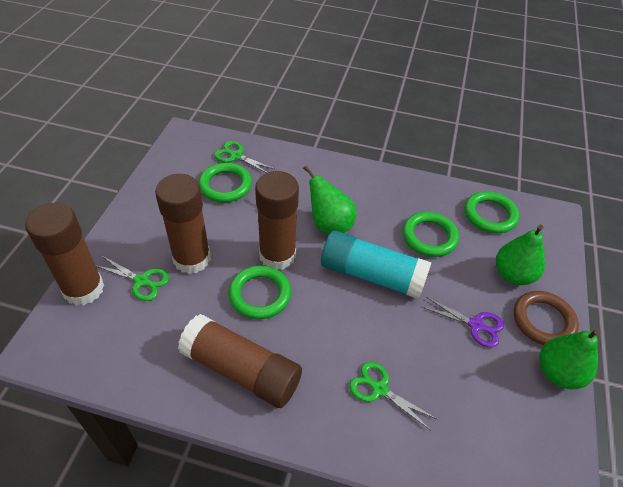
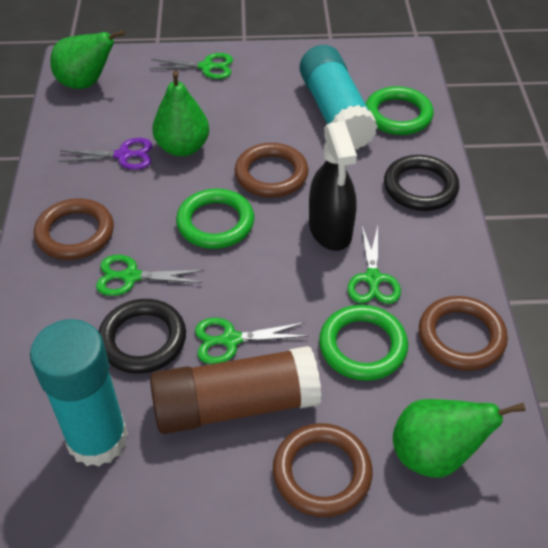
black ring: 0 -> 2
black spray bottle: 0 -> 1
brown glue stick: 4 -> 1
brown ring: 1 -> 4
green ring: 4 -> 3
green scissors: 3 -> 4
turquoise glue stick: 1 -> 2

